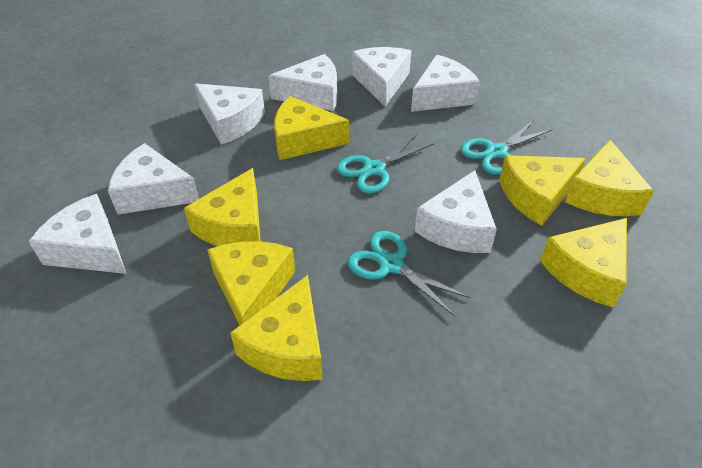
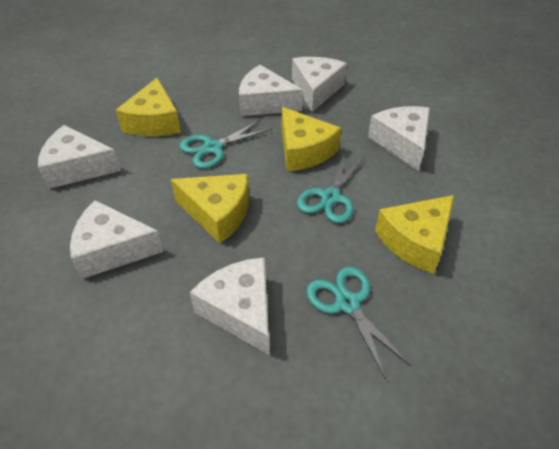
white cheese: 7 -> 6
yellow cheese: 7 -> 4

